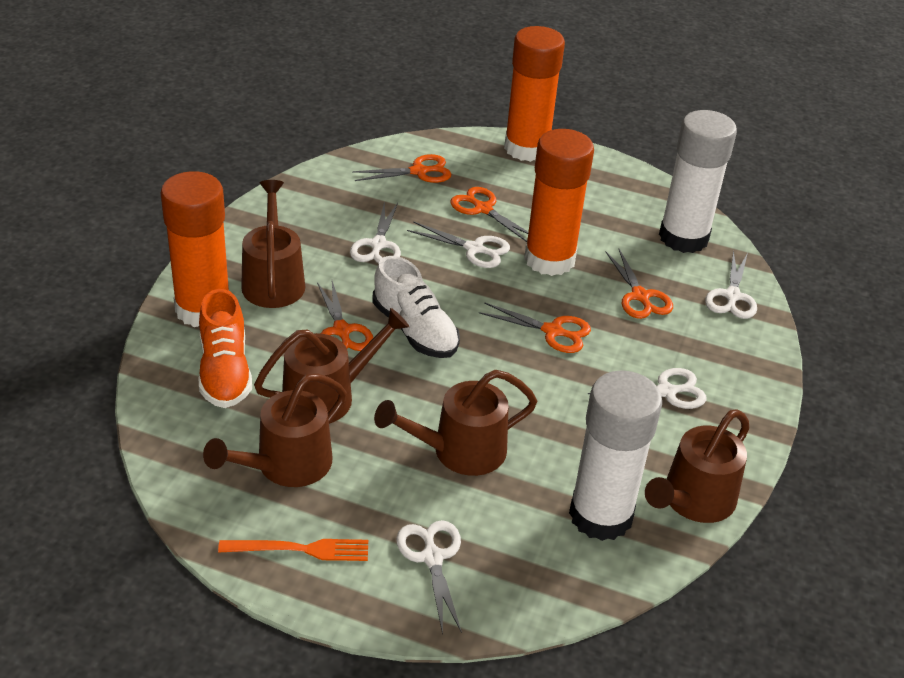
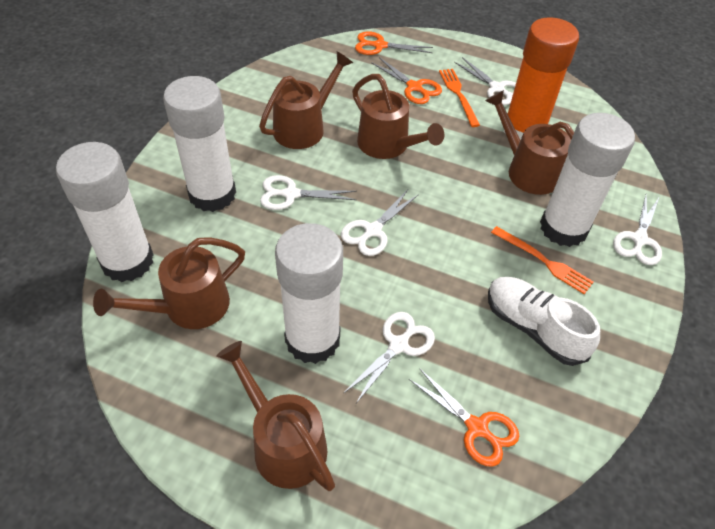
orange fork: 1 -> 2
orange glue stick: 3 -> 1
orange scissors: 5 -> 3
orange shoe: 1 -> 0
white glue stick: 2 -> 4

